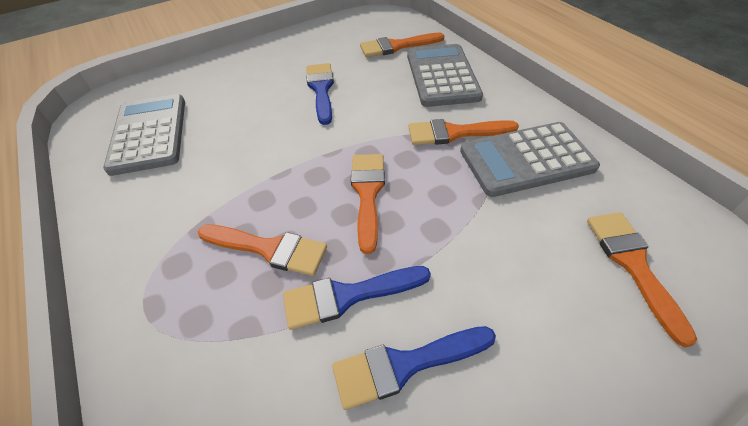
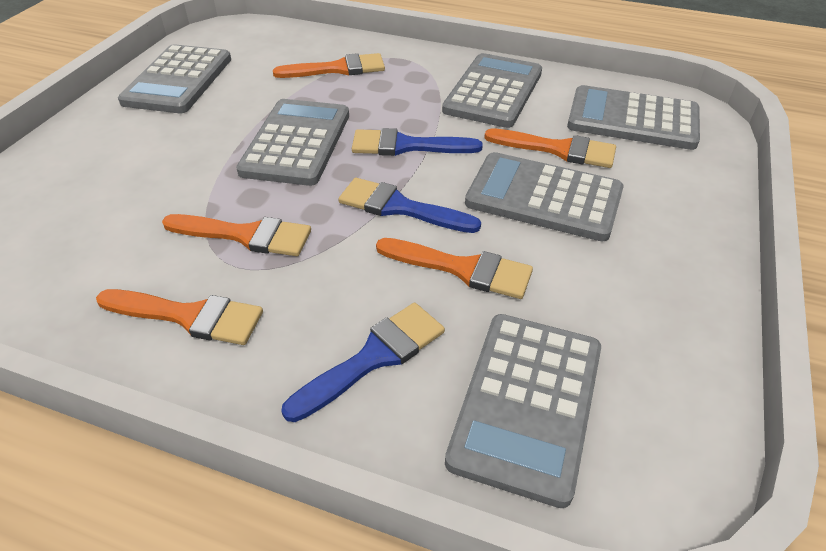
grey calculator: 3 -> 6

